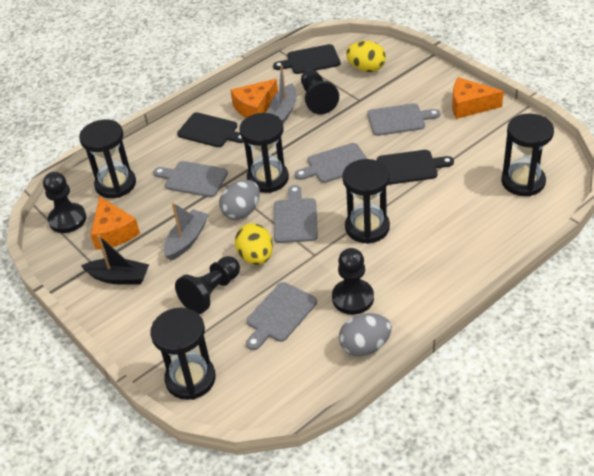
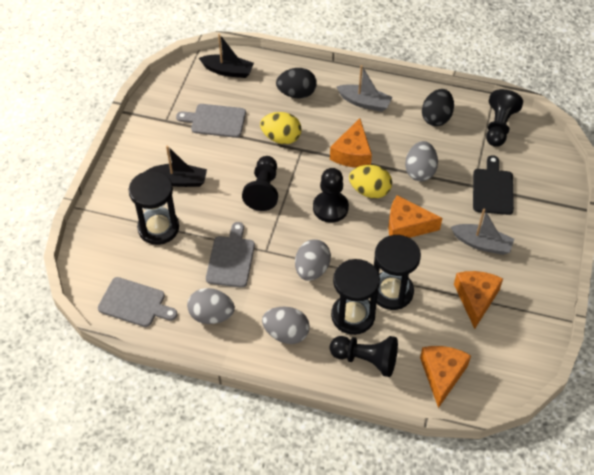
black boat: 1 -> 2
black cutting board: 3 -> 1
black egg: 0 -> 2
black hourglass: 5 -> 3
grey cutting board: 5 -> 3
grey egg: 2 -> 4
orange cheese: 3 -> 4

